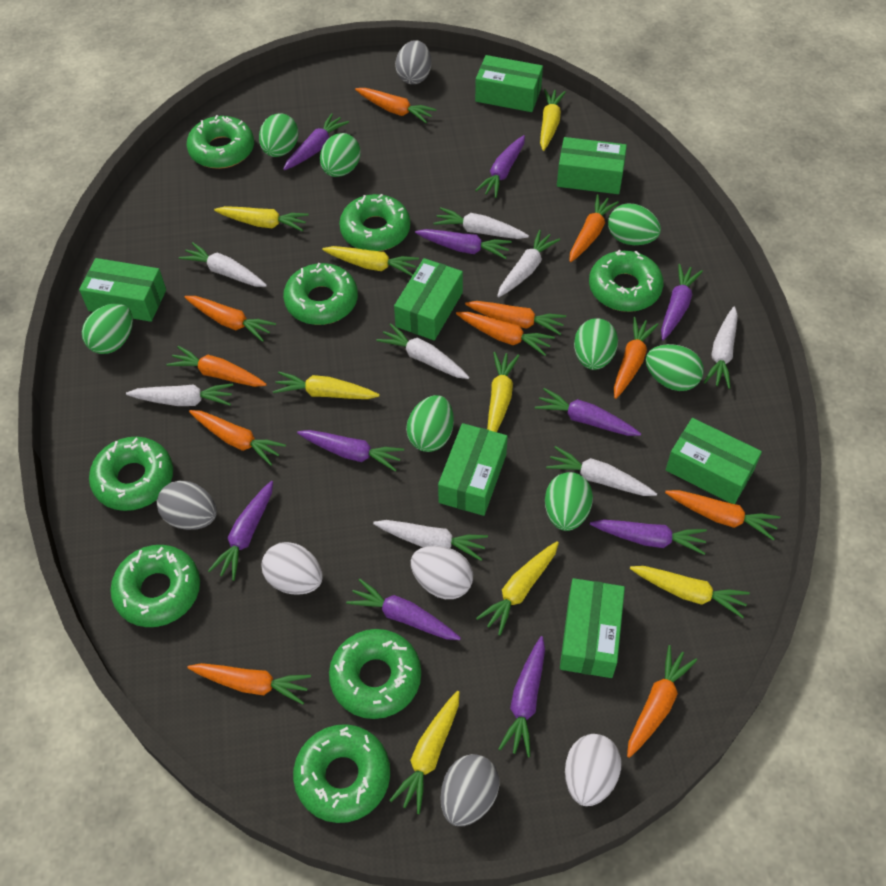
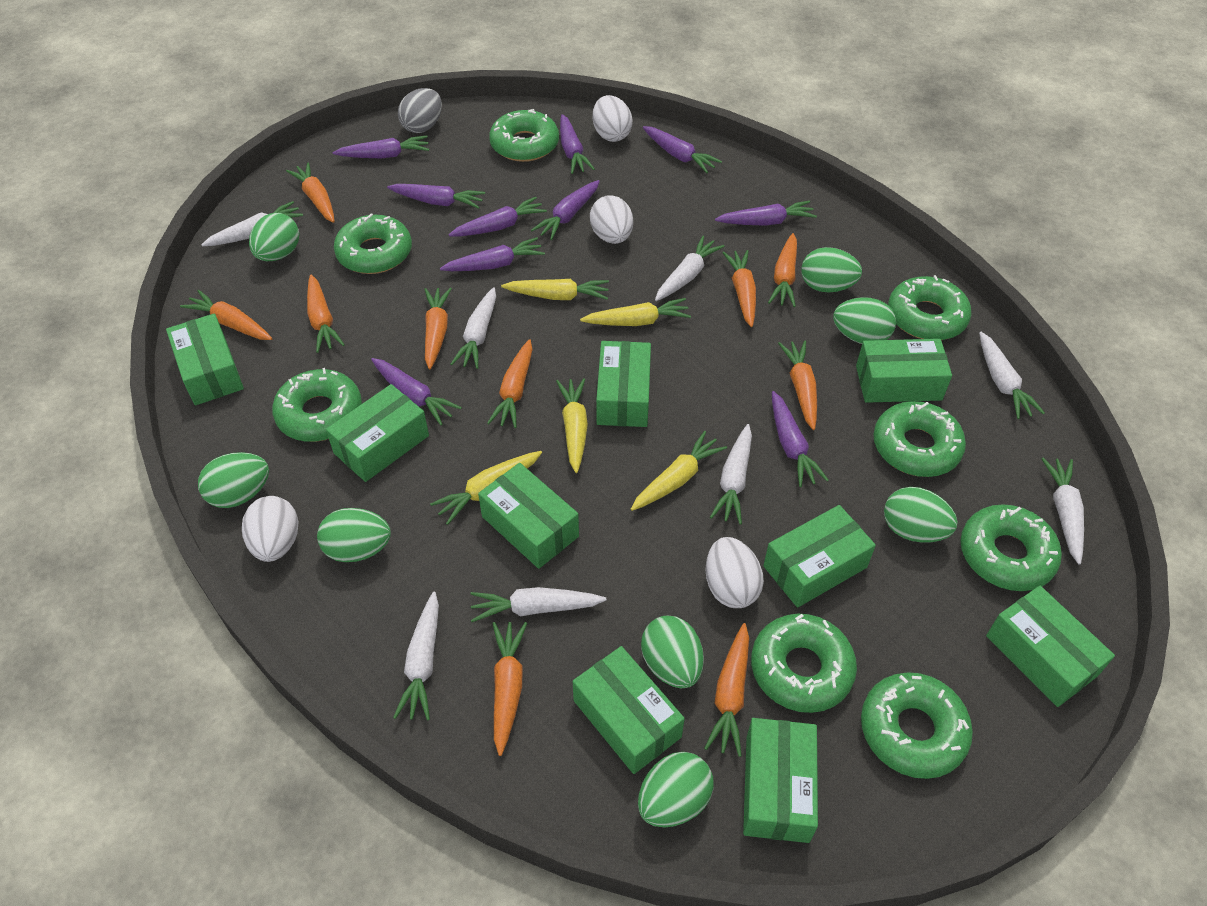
green box: 7 -> 9
grey egg: 3 -> 1
orange carrot: 11 -> 10
white egg: 3 -> 4
yellow carrot: 8 -> 5

